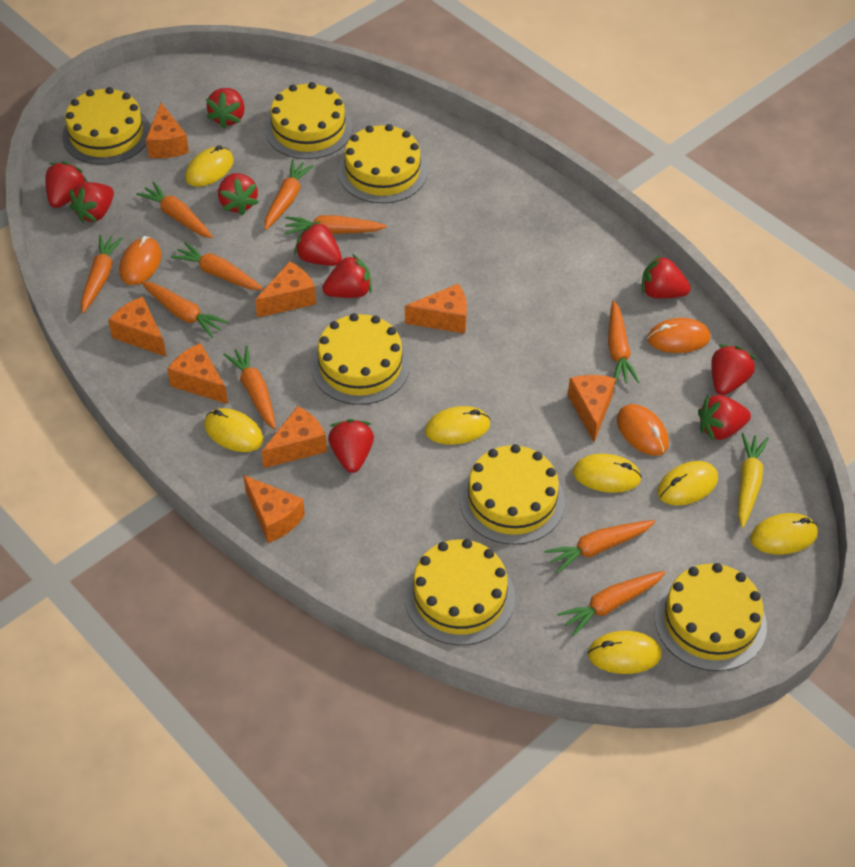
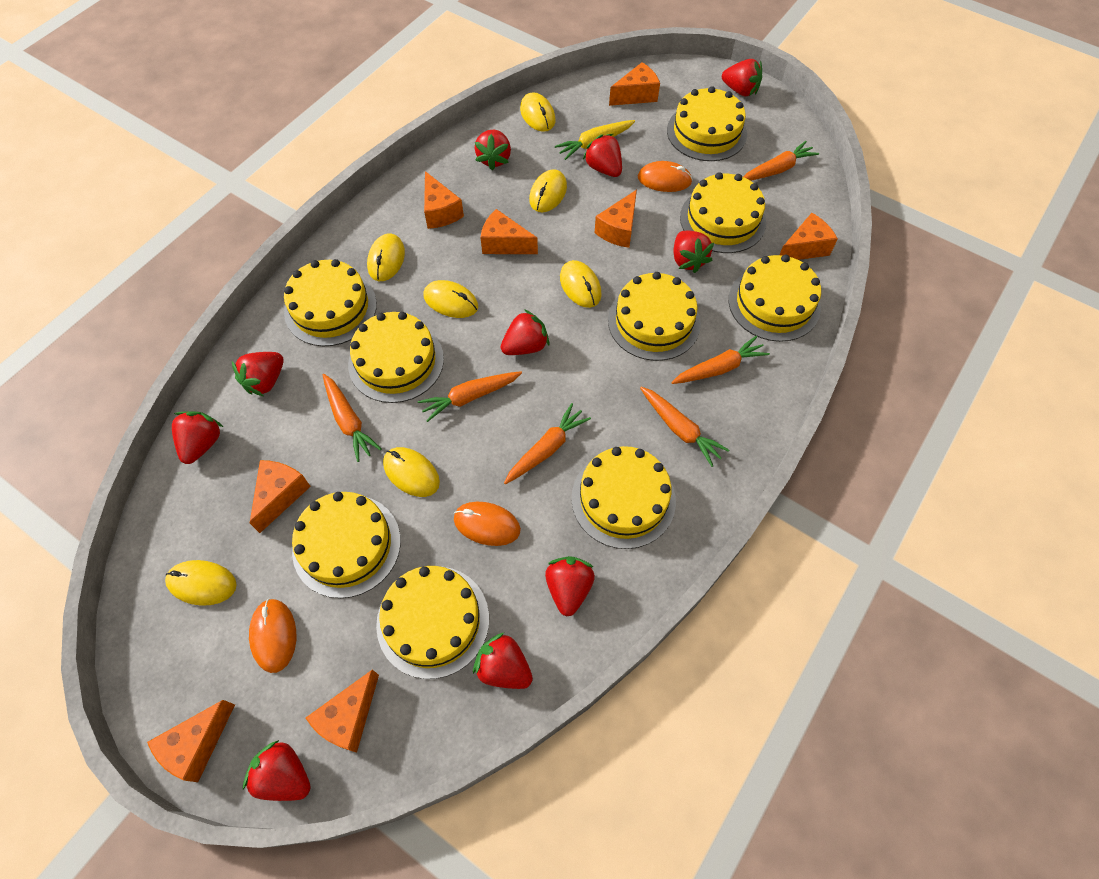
orange carrot: 10 -> 6
yellow cake: 7 -> 9

